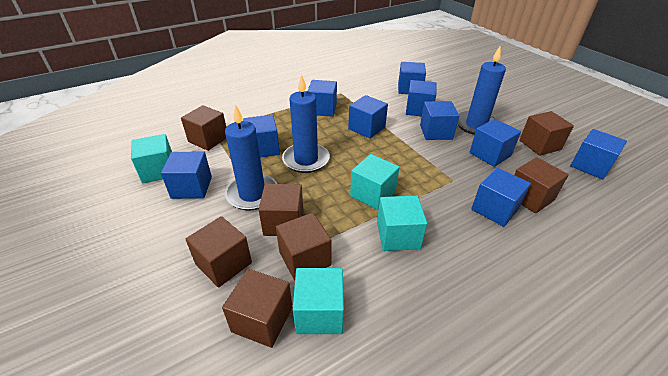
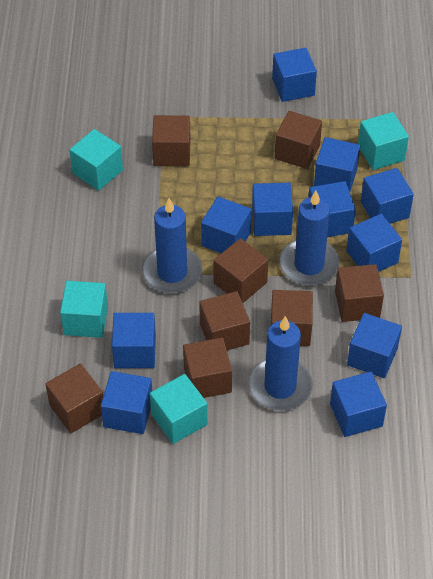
blue cube: 10 -> 11
brown cube: 7 -> 8

